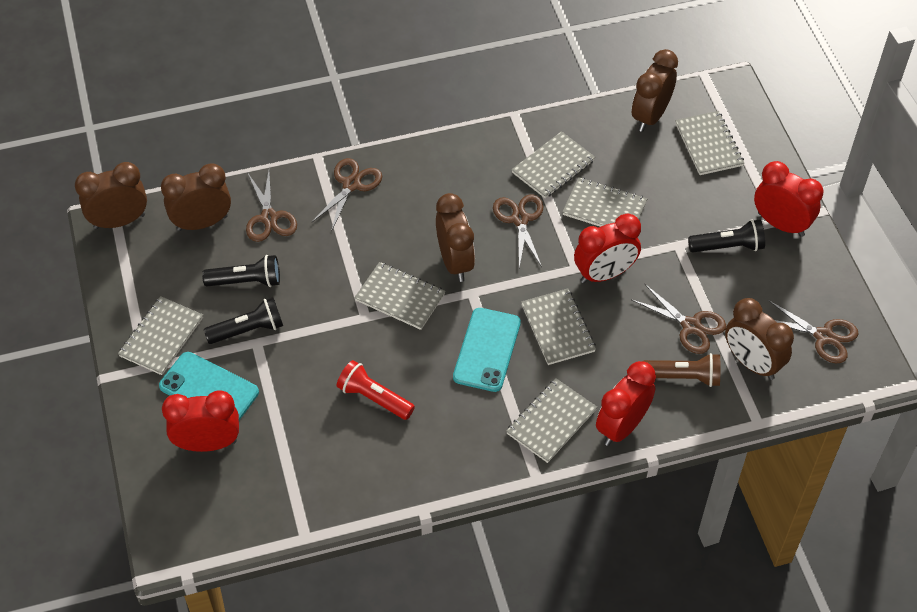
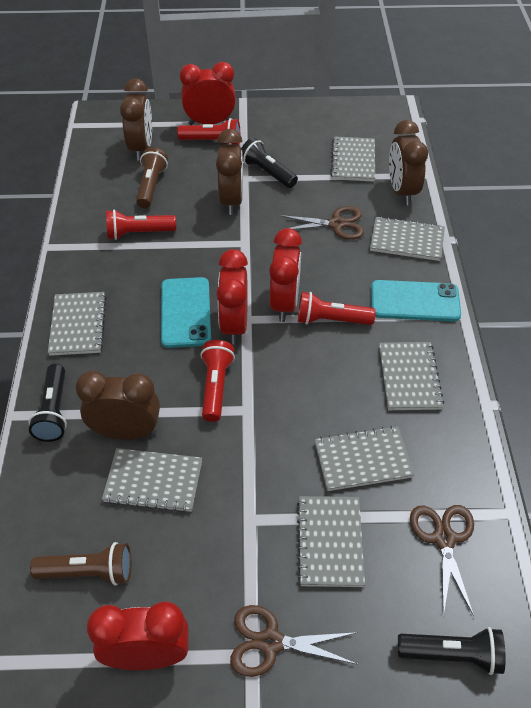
brown clock: 5 -> 4
brown flashlight: 1 -> 2
brown scissors: 5 -> 3
red flashlight: 1 -> 4

